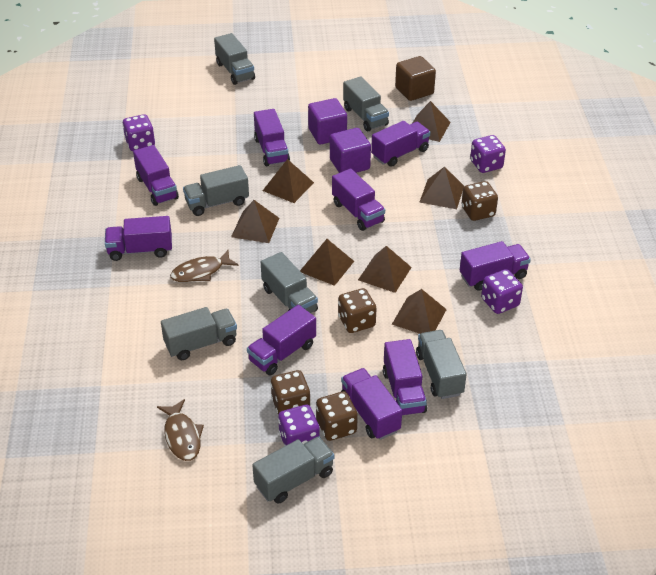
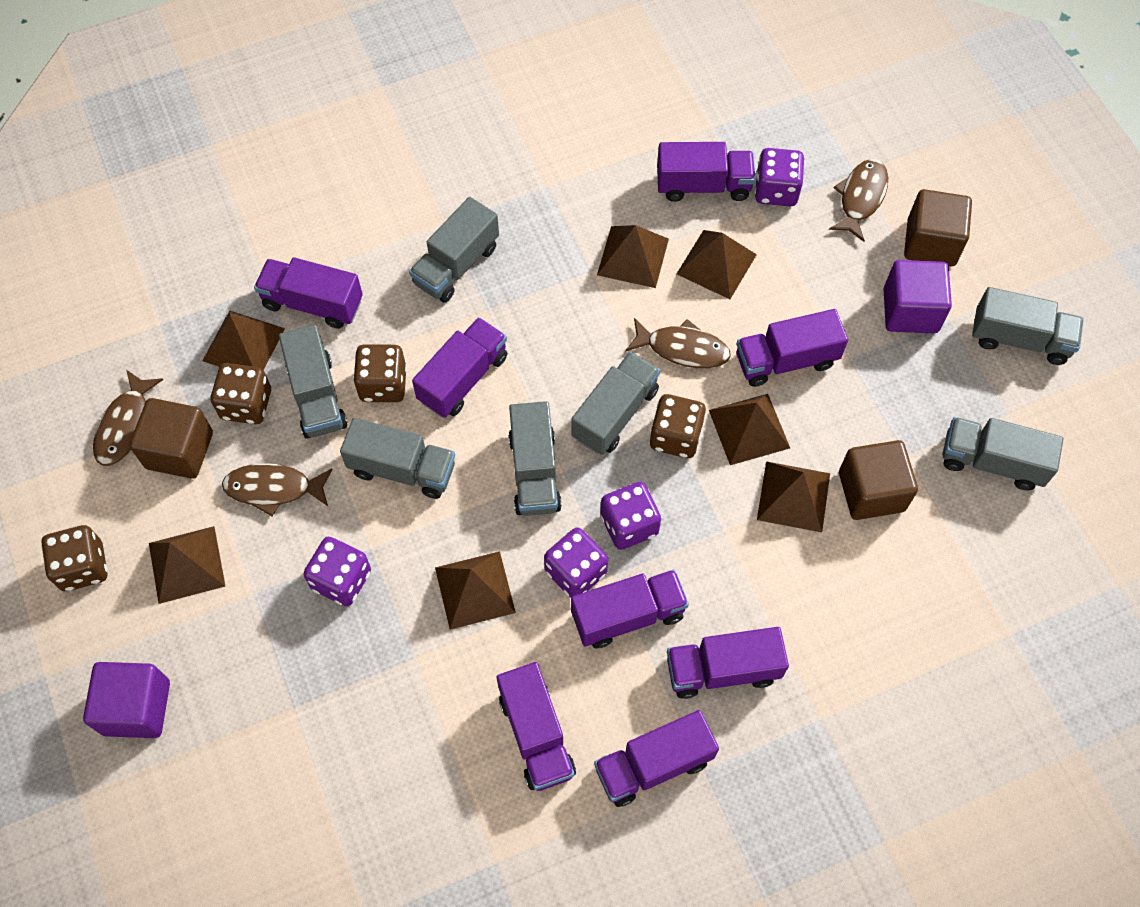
brown cube: 1 -> 3
brown fish: 2 -> 4
purple truck: 9 -> 8

